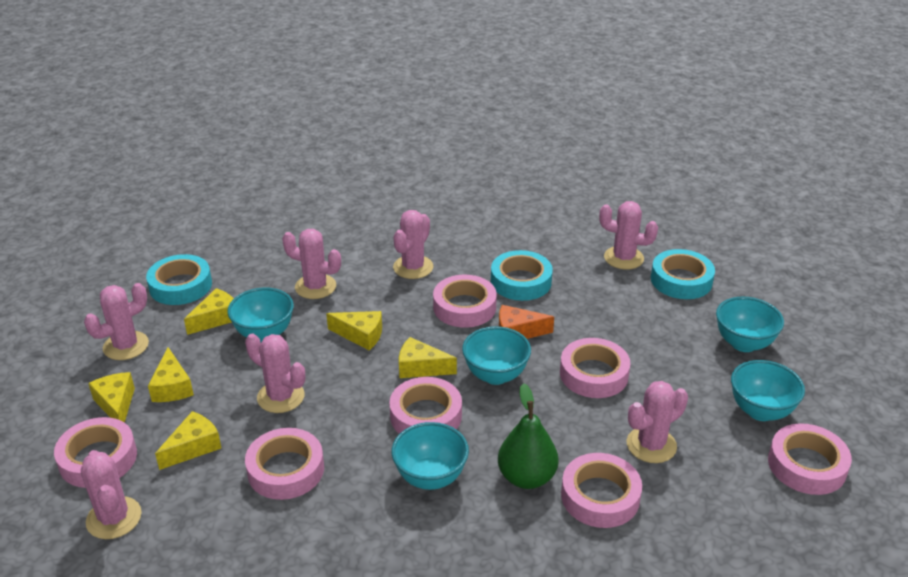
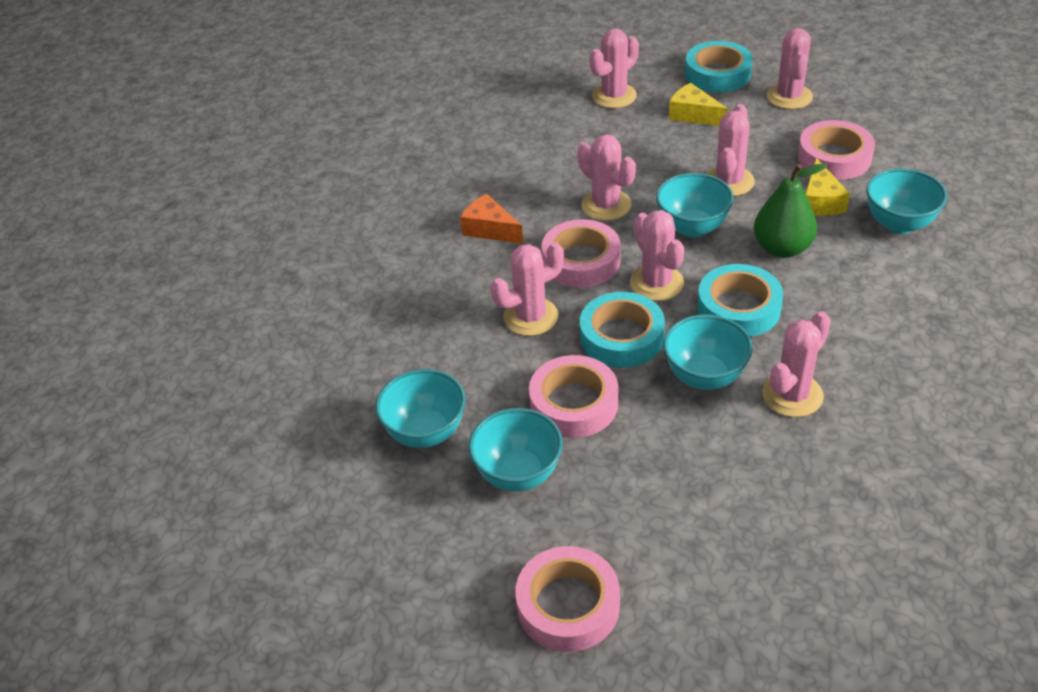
pink tape: 7 -> 4
yellow cheese: 6 -> 2

